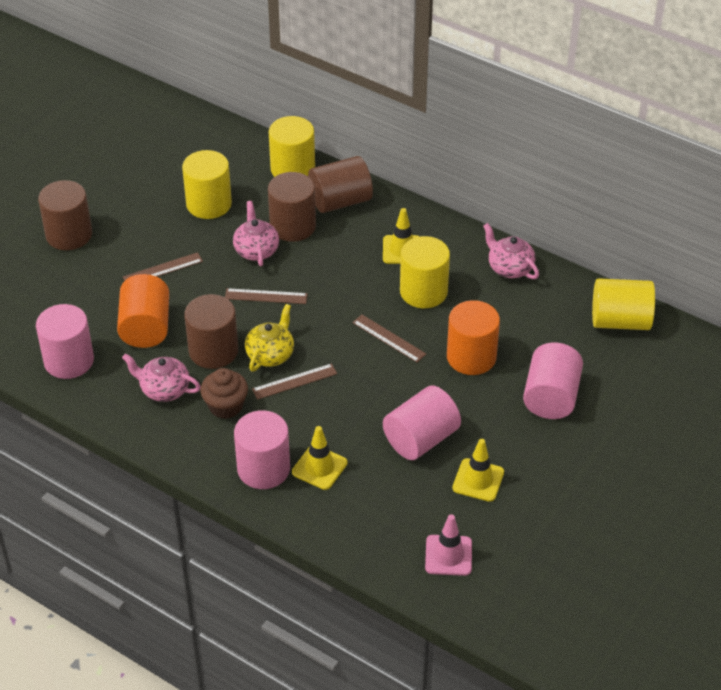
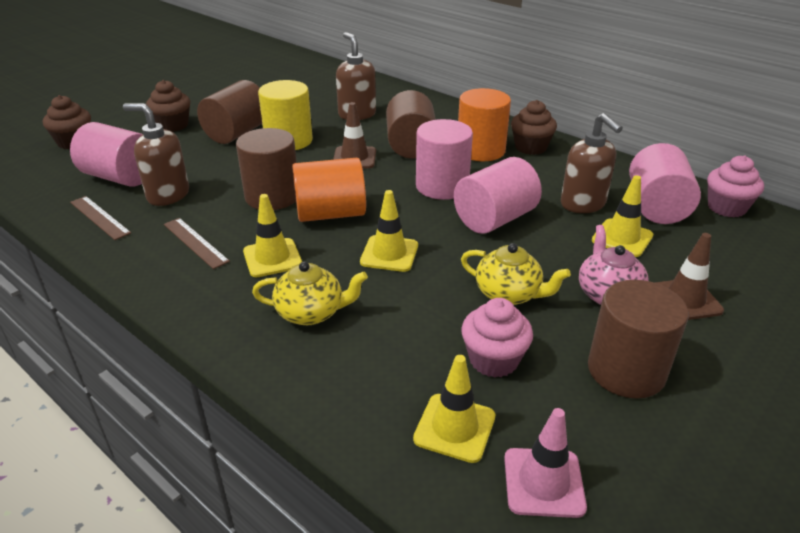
brown cupcake: 1 -> 3
brown ruler: 4 -> 2
brown soap dispenser: 0 -> 3
brown traffic cone: 0 -> 2
pink cupcake: 0 -> 2
pink teapot: 3 -> 1
yellow cylinder: 4 -> 1
yellow teapot: 1 -> 2
yellow traffic cone: 3 -> 4

